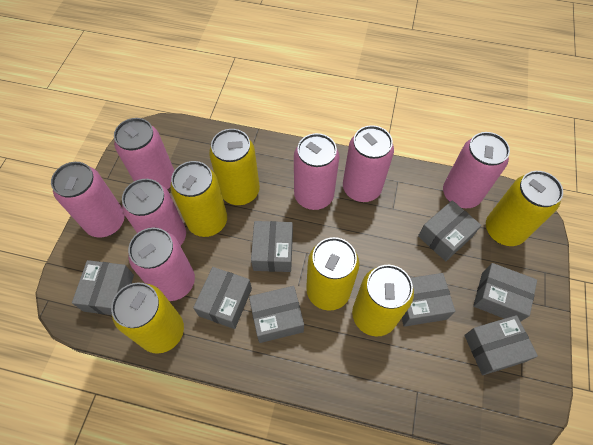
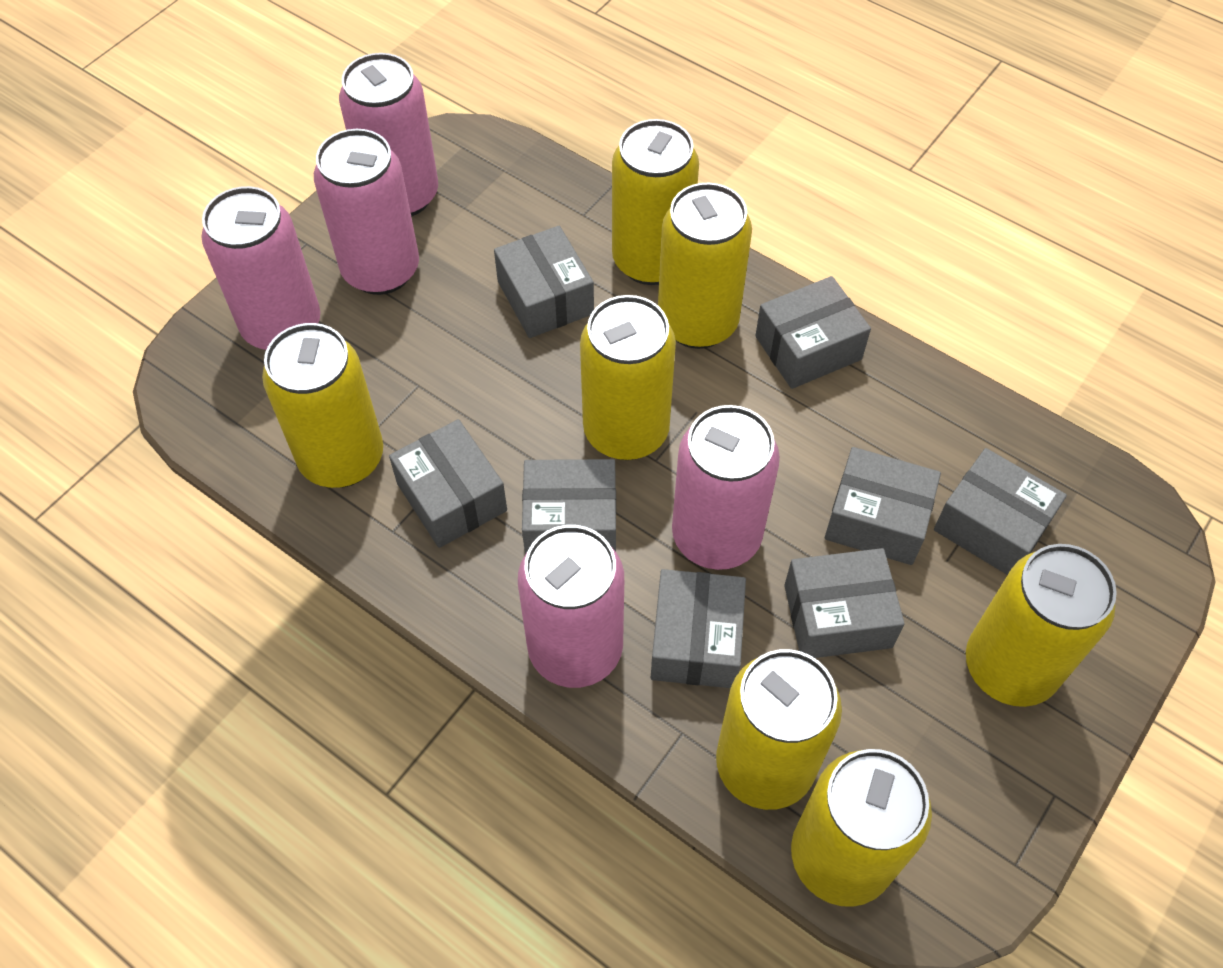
pink can: 7 -> 5
yellow can: 6 -> 7

